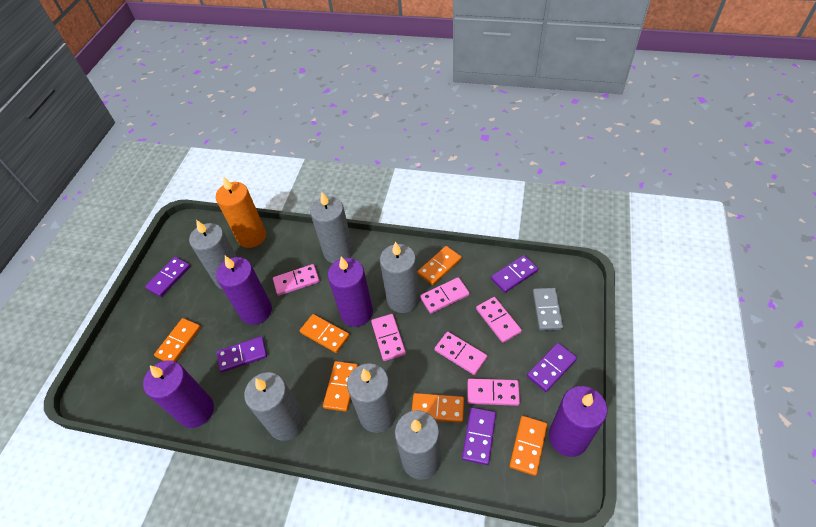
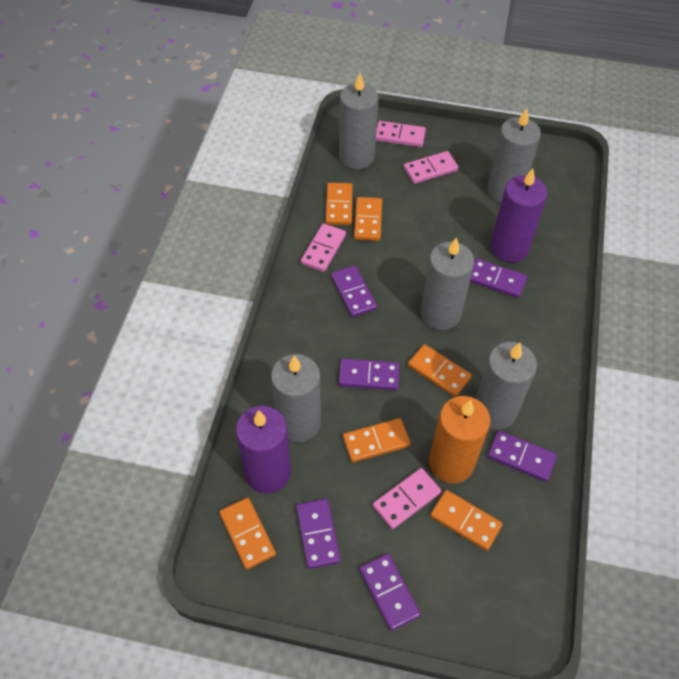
grey candle: 6 -> 5
grey domino: 1 -> 0
pink domino: 6 -> 4
purple candle: 4 -> 2
purple domino: 5 -> 6

